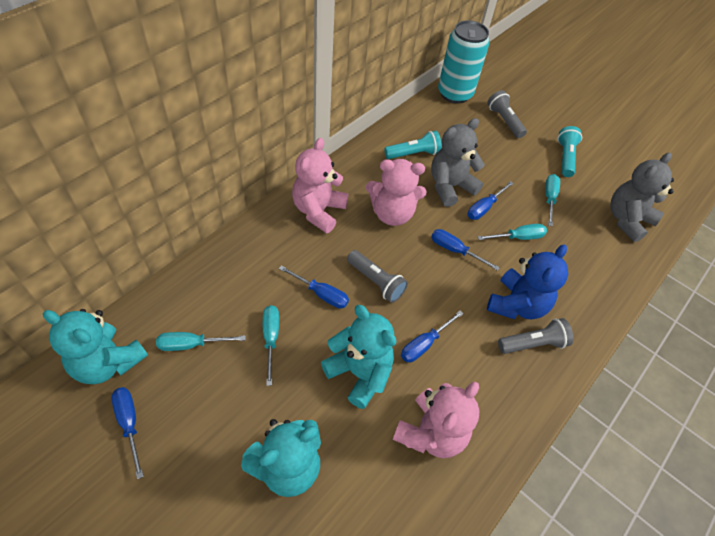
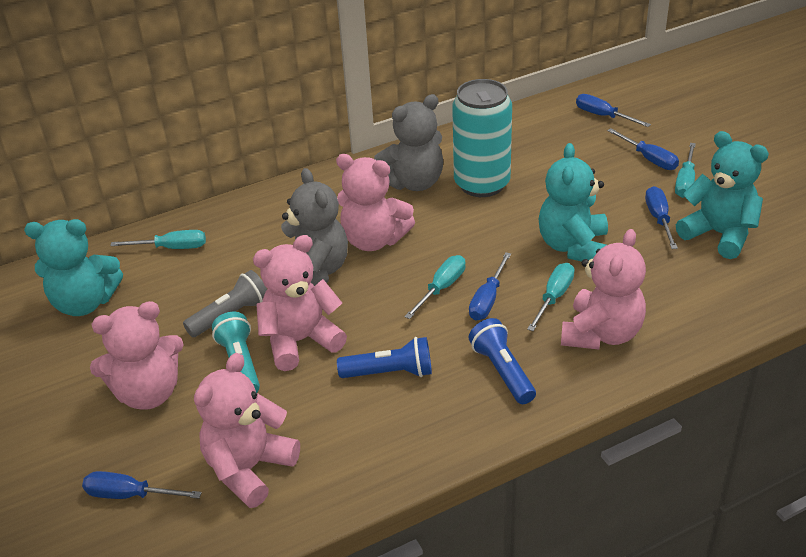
blue flashlight: 0 -> 2
blue teddy bear: 1 -> 0
grey flashlight: 3 -> 1
pink teddy bear: 3 -> 5
turquoise flashlight: 2 -> 1

